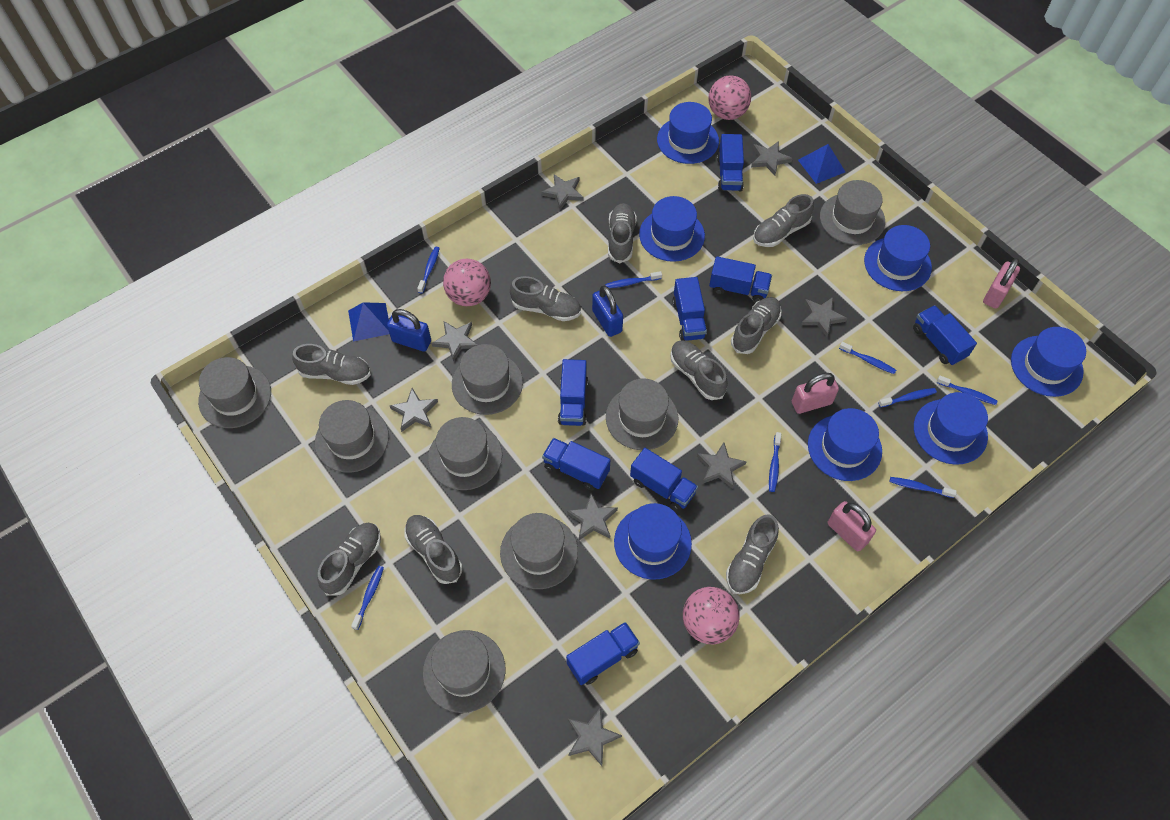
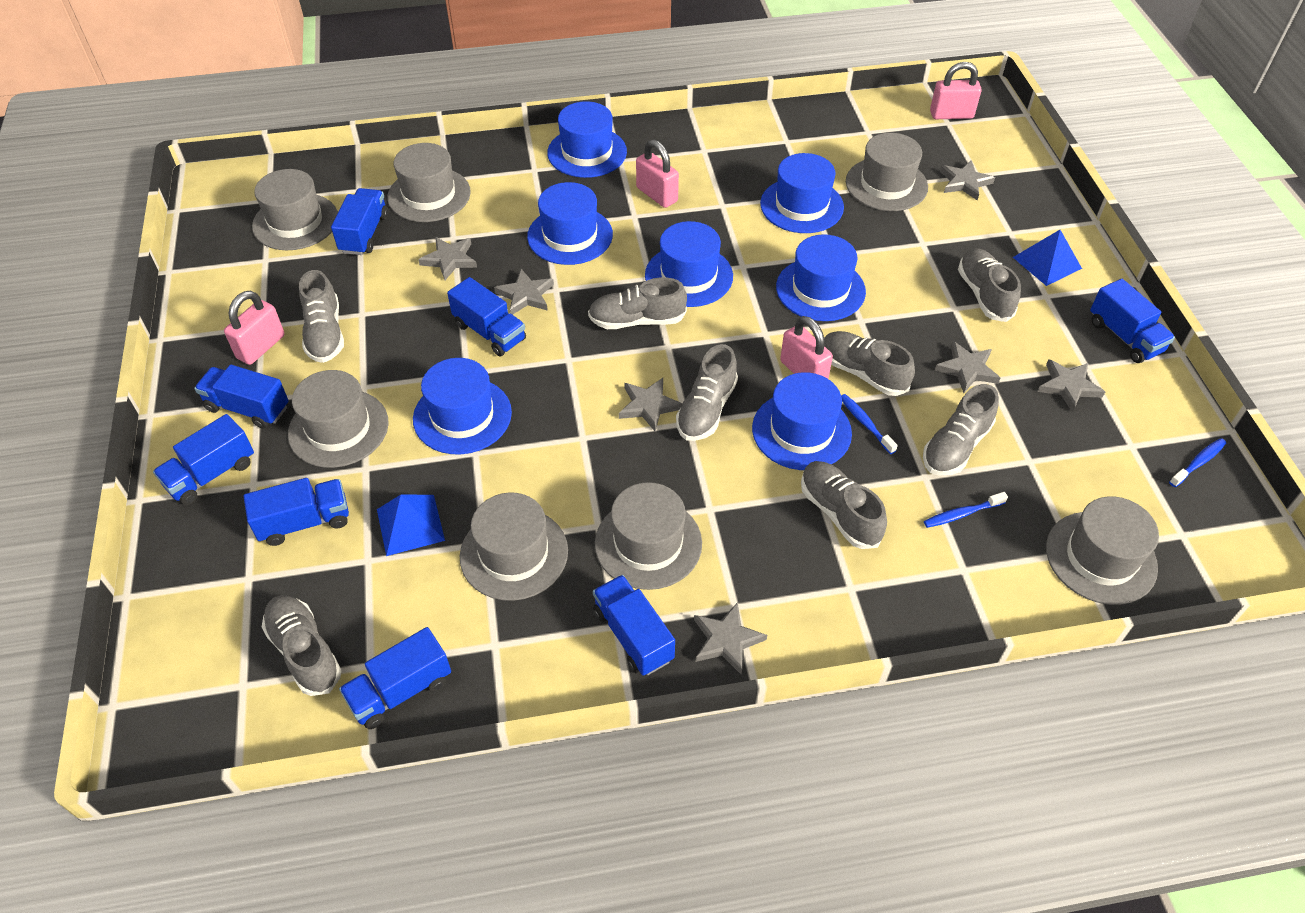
blue padlock: 2 -> 0
blue toothbrush: 8 -> 3
grey hat: 8 -> 7
grey shoe: 9 -> 8
grey star: 8 -> 7
pink ball: 3 -> 0
pink padlock: 3 -> 4

